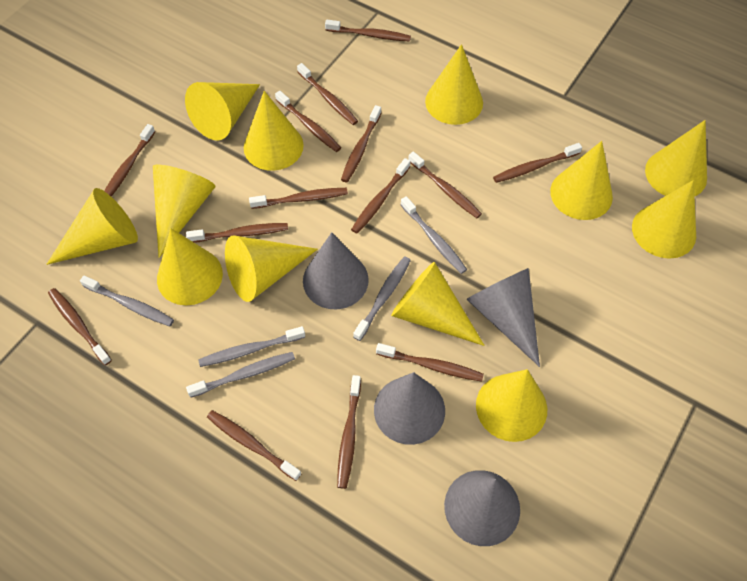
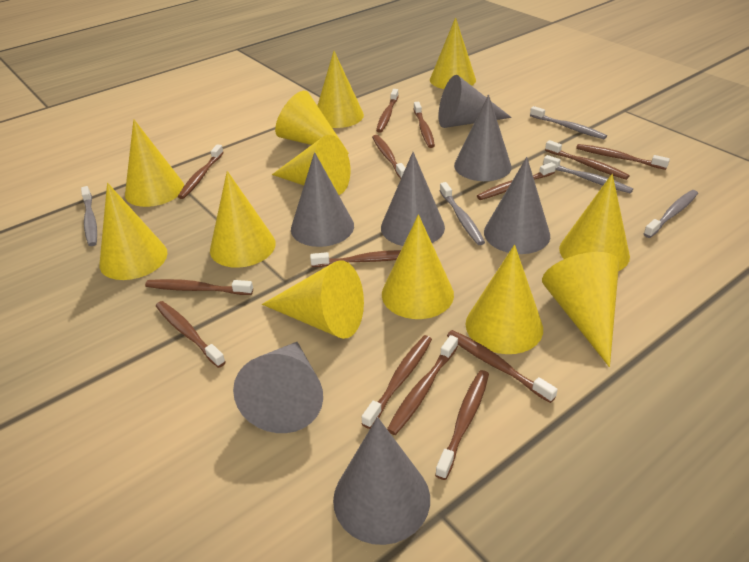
grey cone: 4 -> 7

